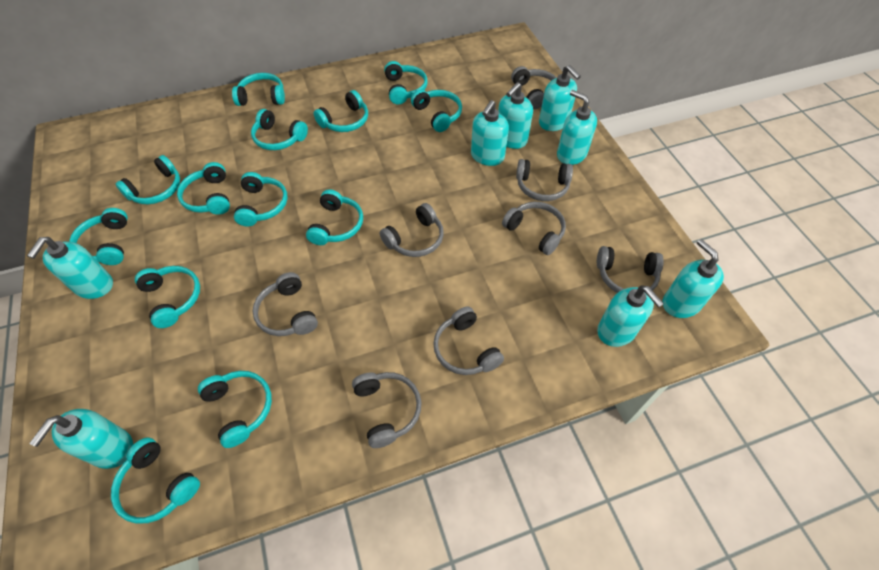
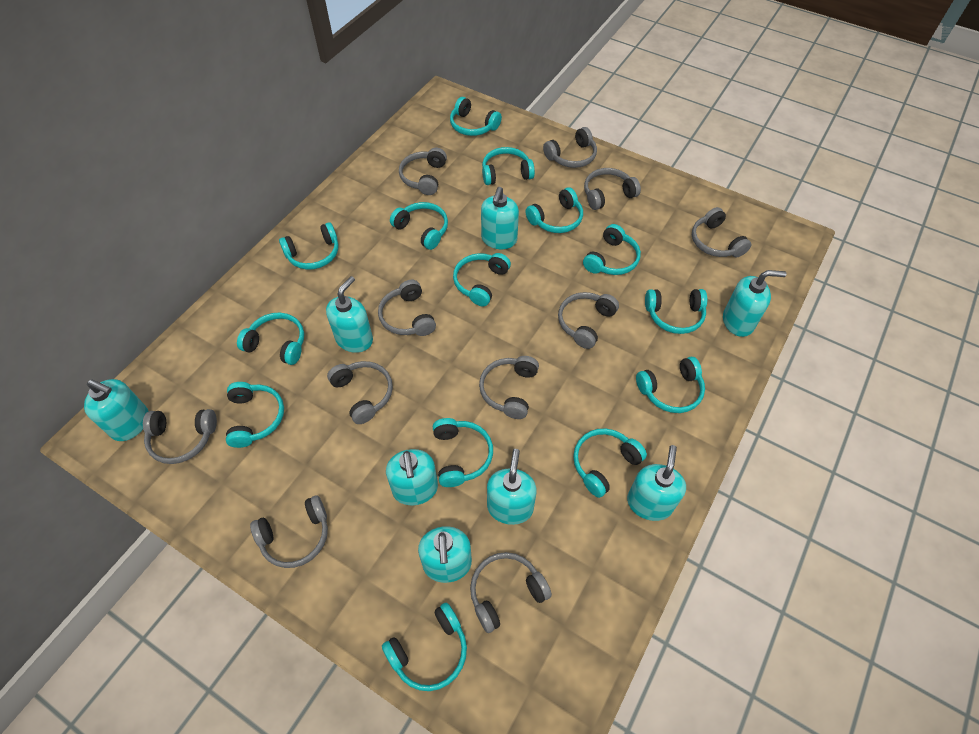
grey headphones: 8 -> 11
turquoise headphones: 13 -> 14

